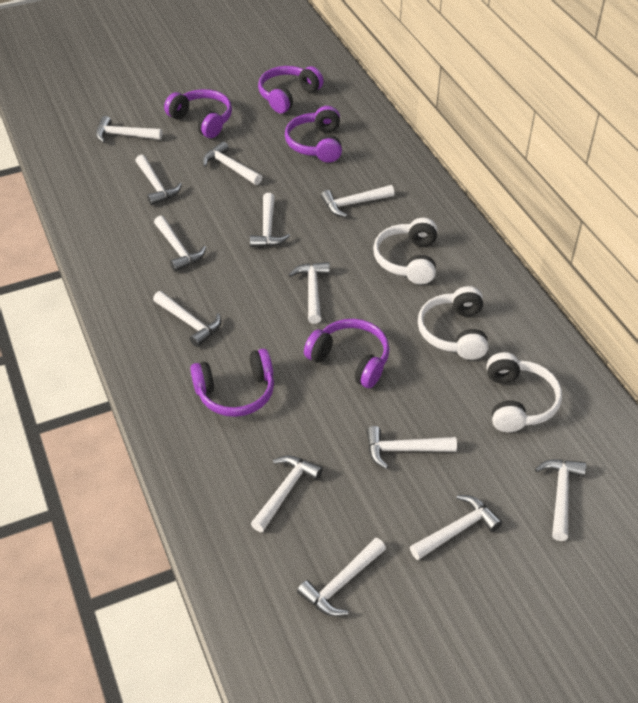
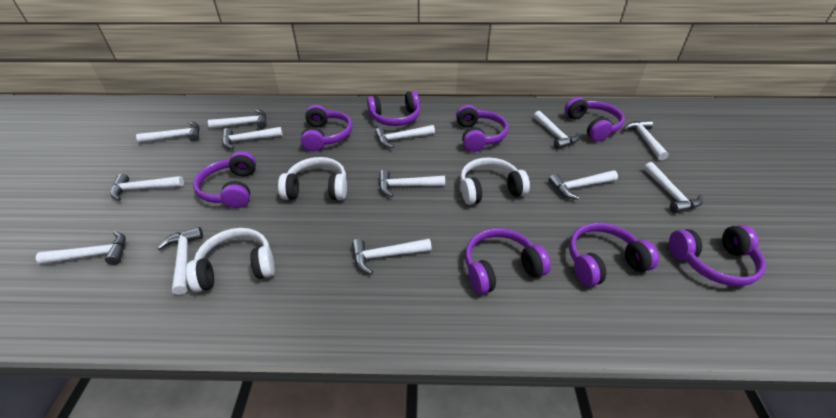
purple headphones: 5 -> 8

